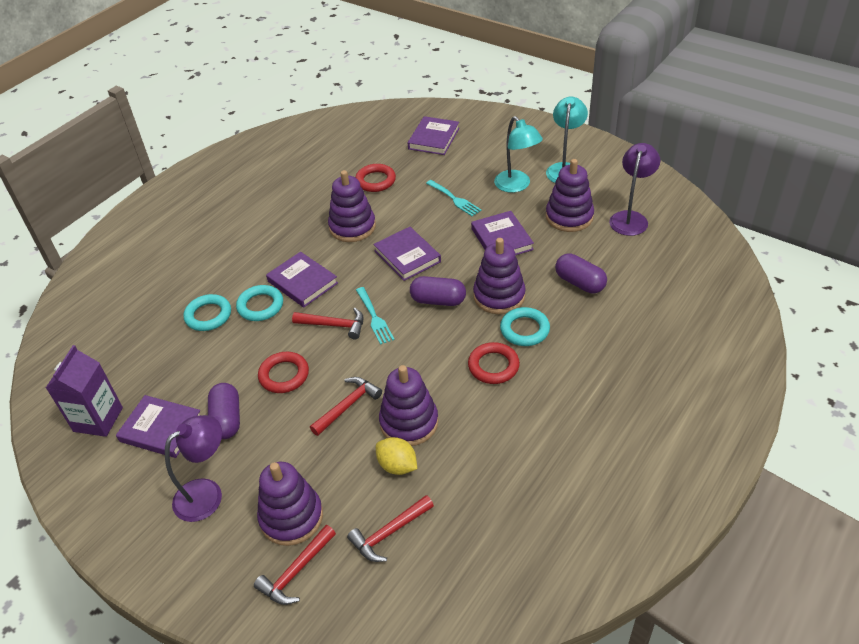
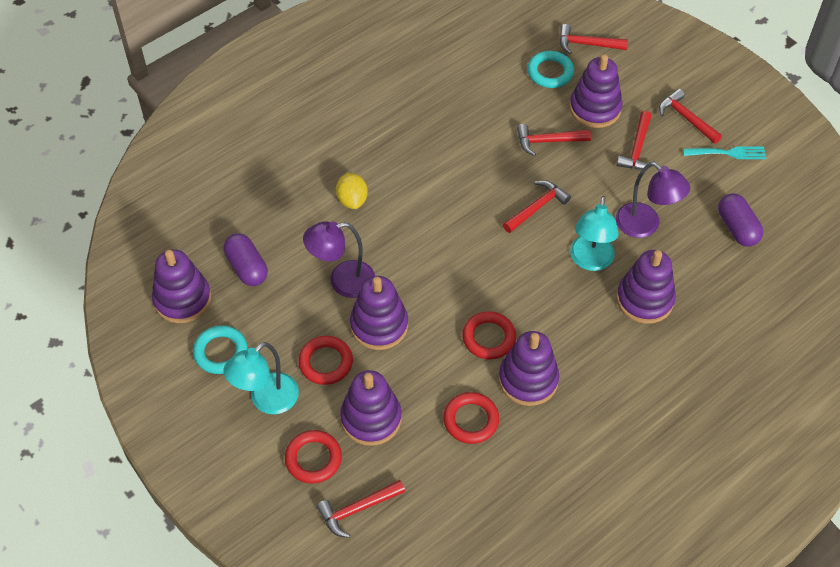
purple book: 5 -> 0
purple capsule: 3 -> 2
purple carton: 1 -> 0
purple stacking toy: 5 -> 6
red hammer: 4 -> 6
red ring: 3 -> 4
turquoise fork: 2 -> 1
turquoise ring: 3 -> 2

